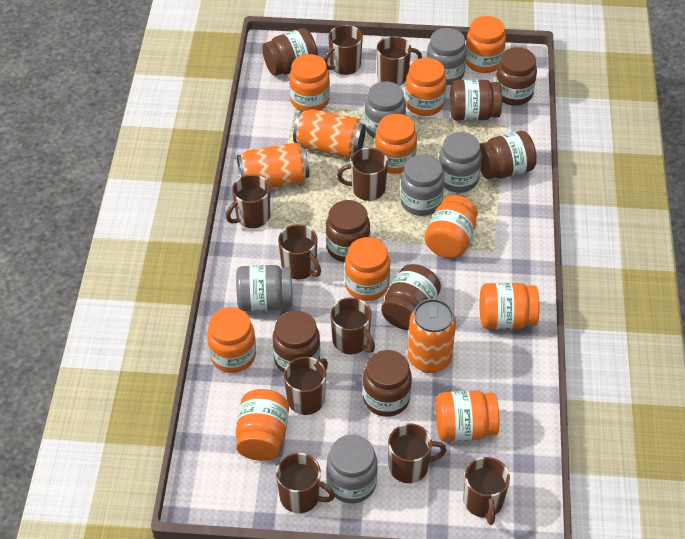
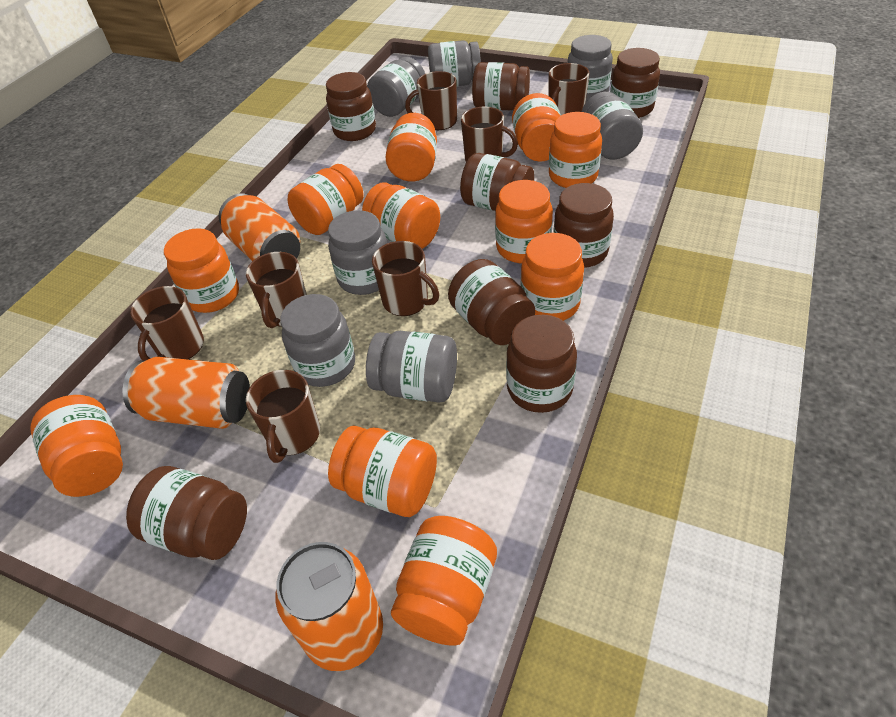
brown mug: 10 -> 7
grey jar: 6 -> 7
orange jar: 10 -> 11

